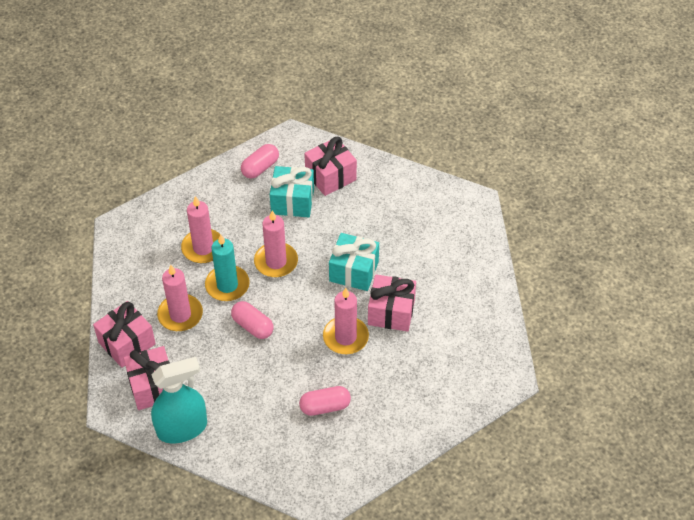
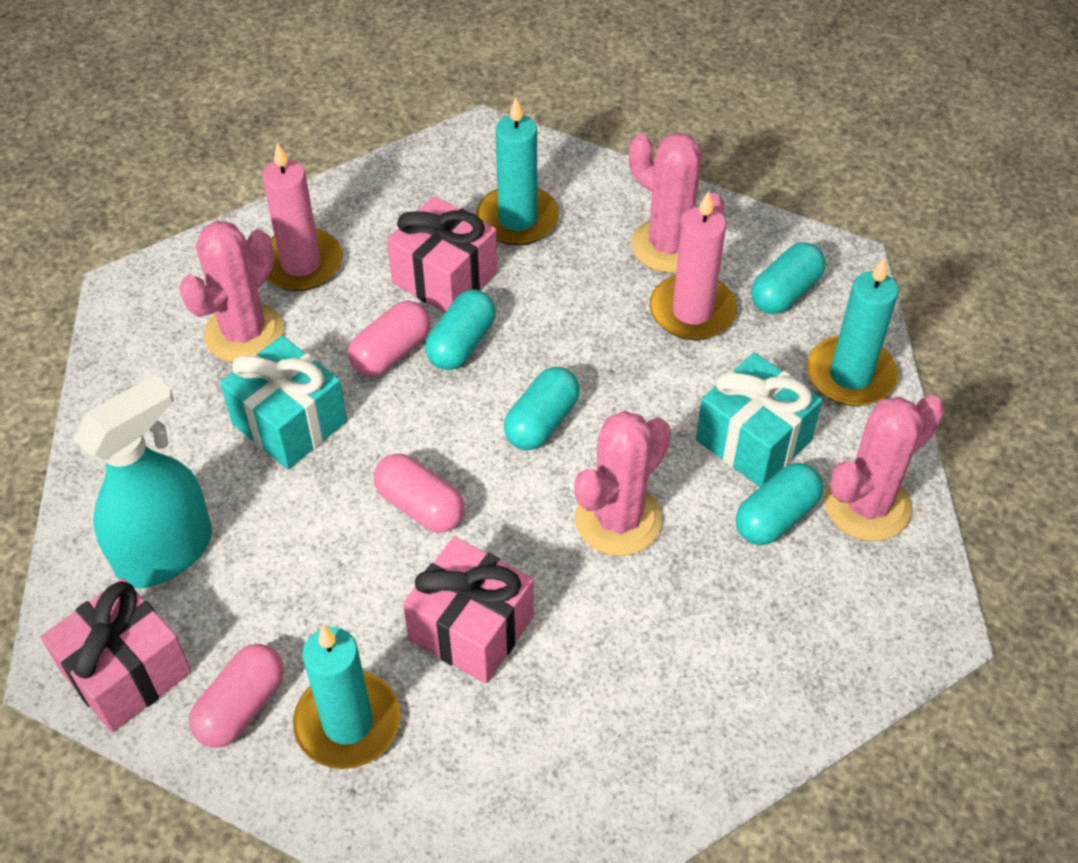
pink cactus: 0 -> 4
pink candle: 4 -> 2
pink gift: 4 -> 3
turquoise candle: 1 -> 3
turquoise capsule: 0 -> 4

